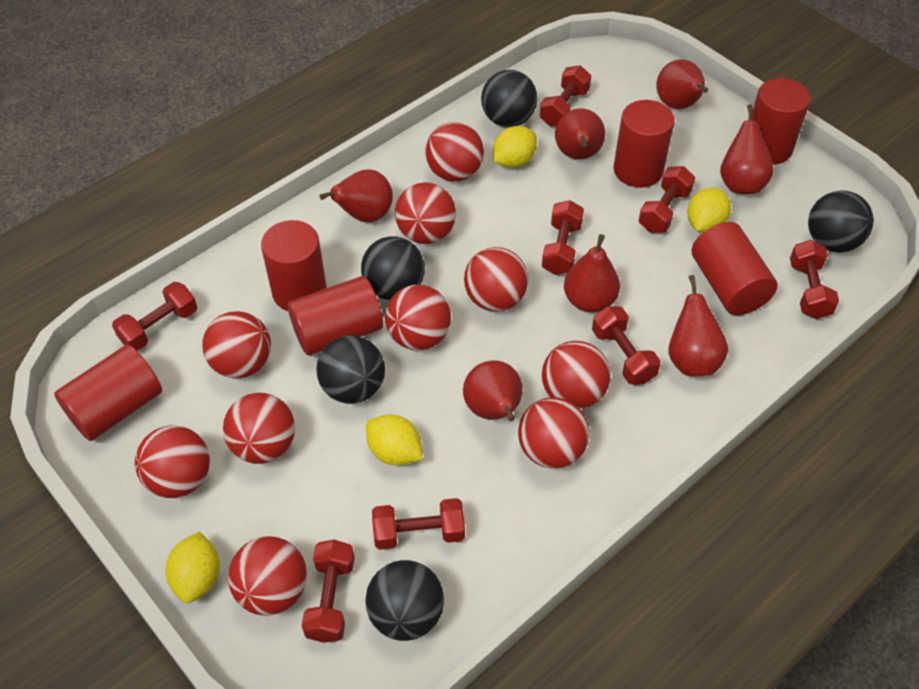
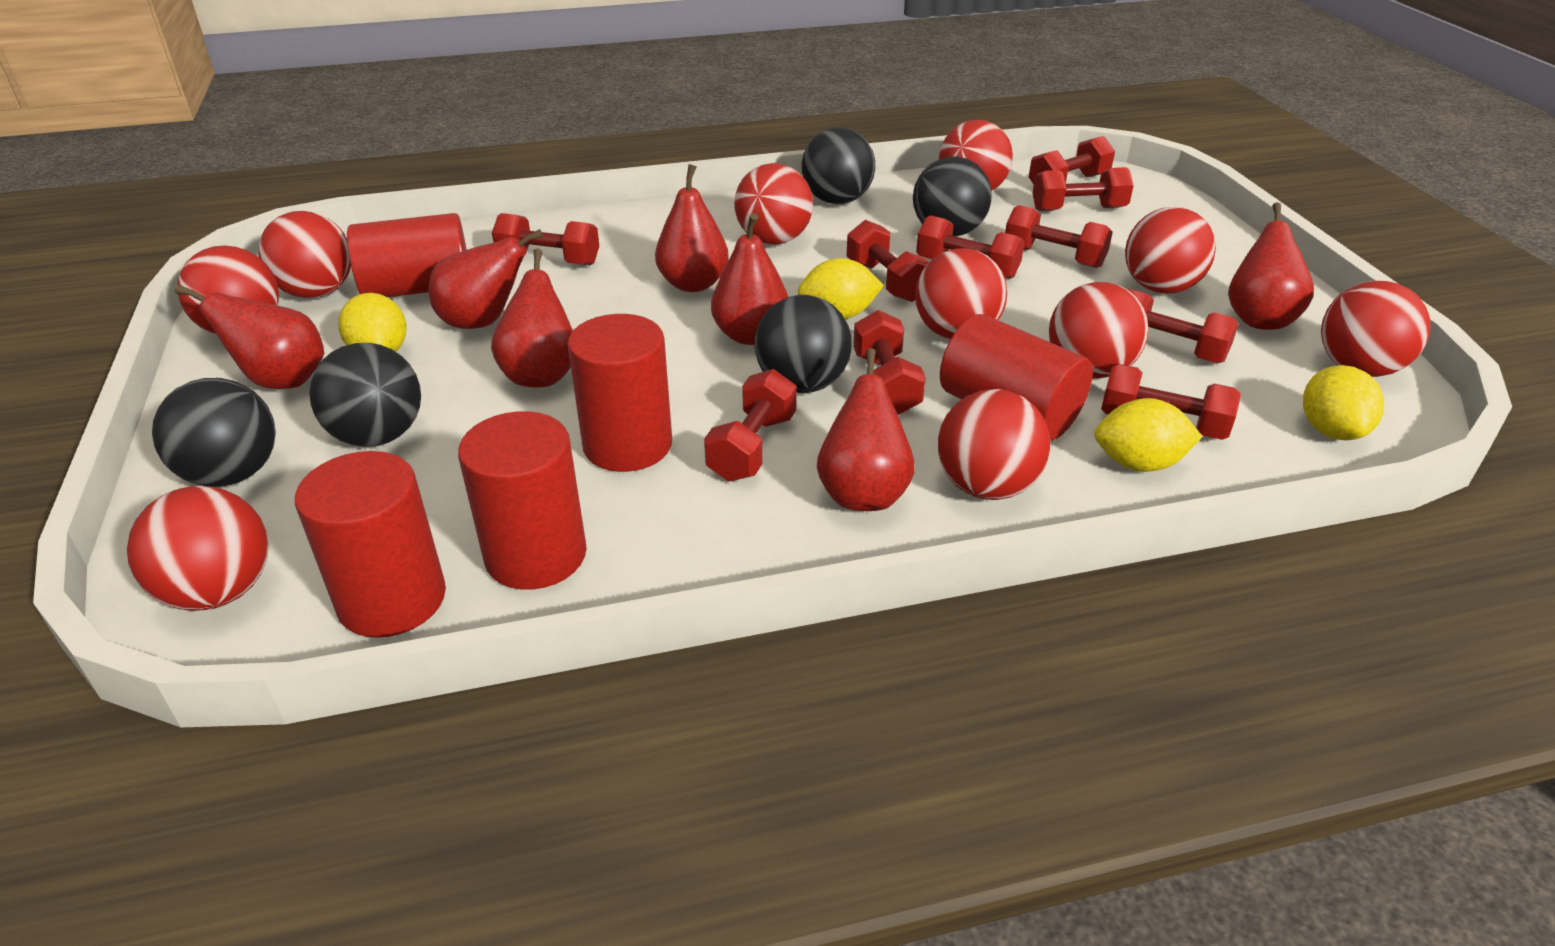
red cylinder: 6 -> 5
red dumbbell: 8 -> 10

